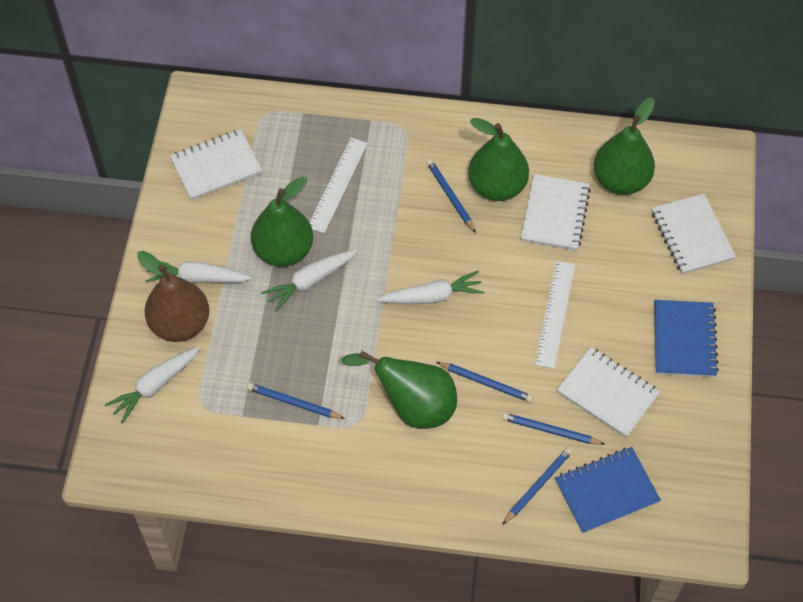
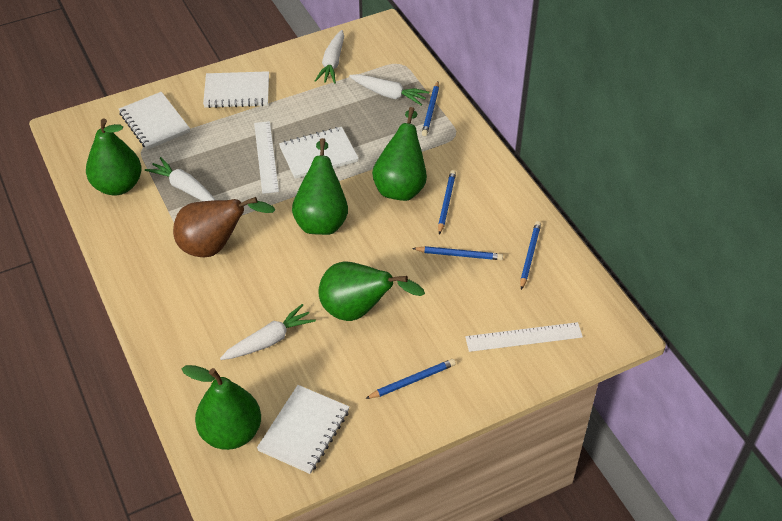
blue notebook: 2 -> 0
green pear: 4 -> 5

